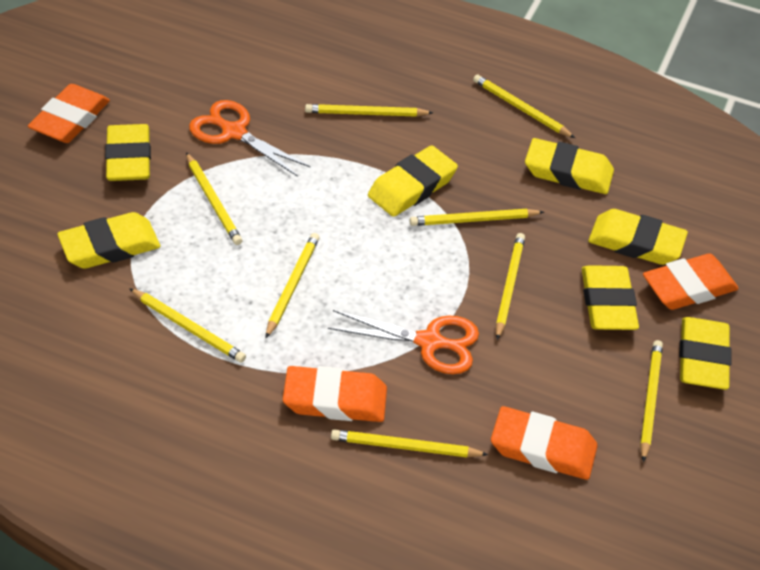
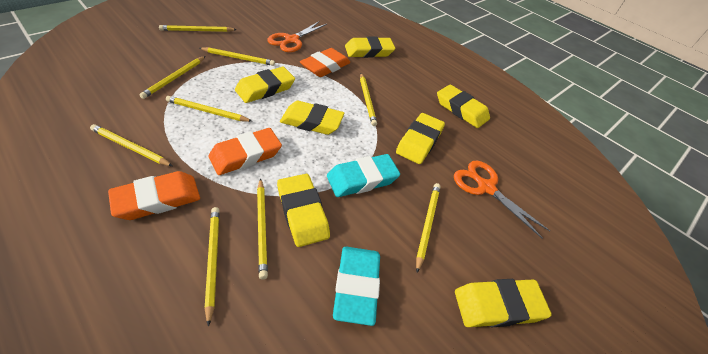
orange eraser: 4 -> 3
turquoise eraser: 0 -> 2

